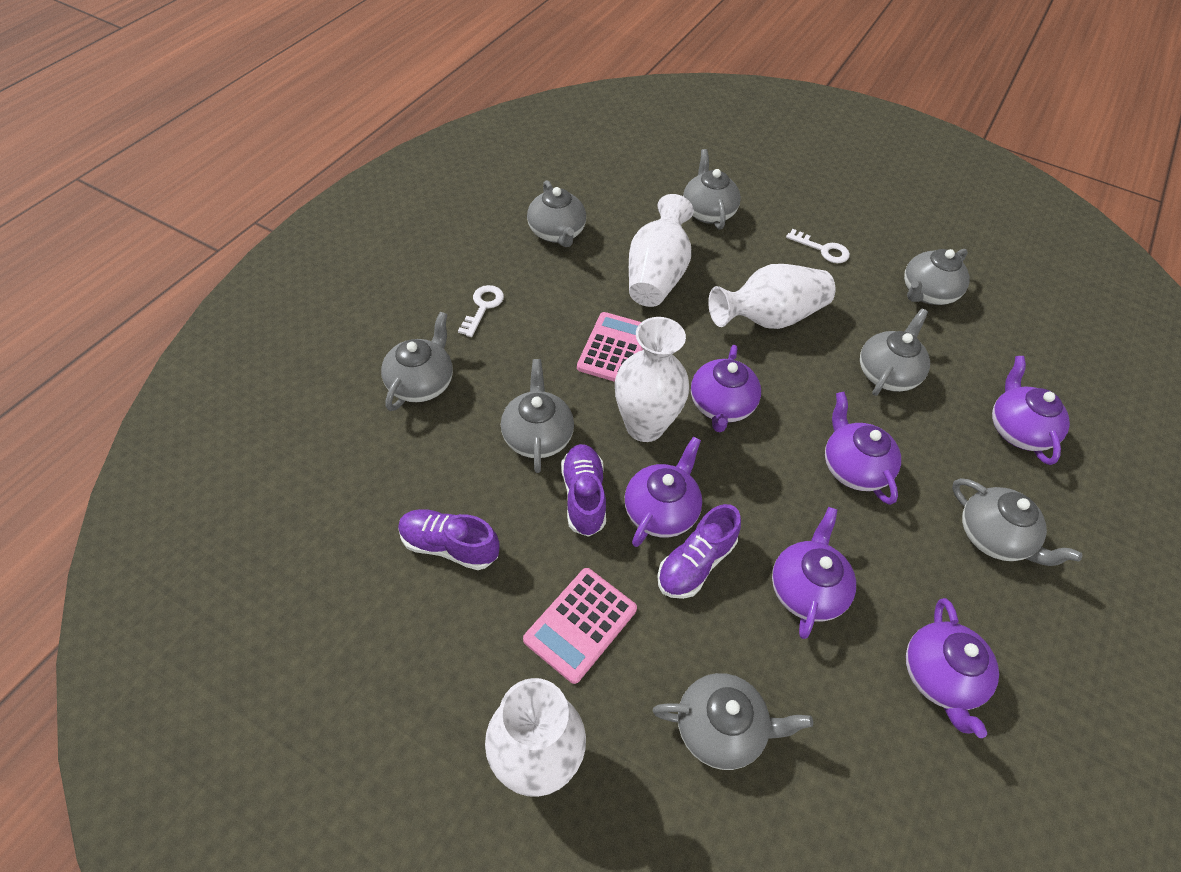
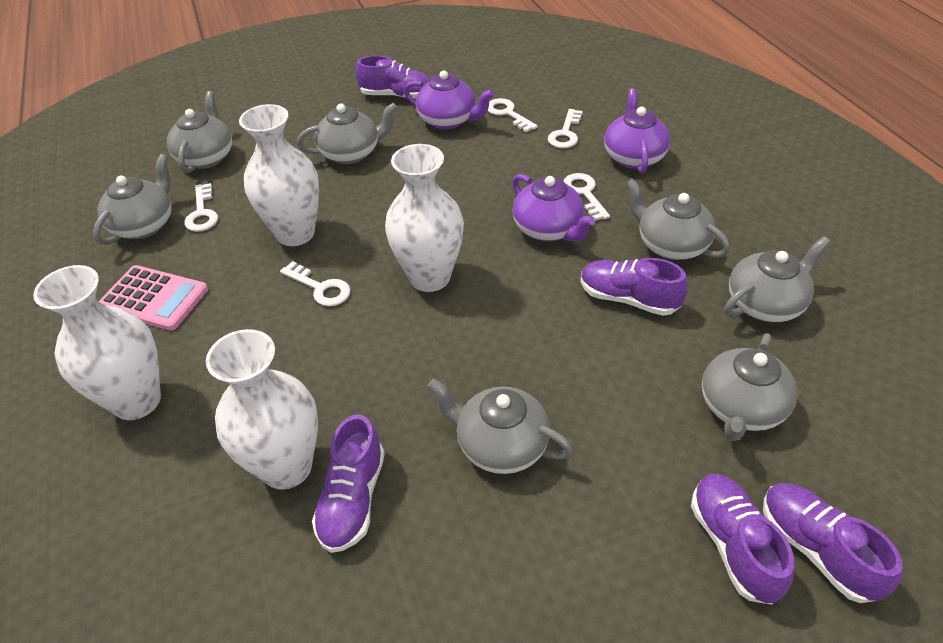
grey teapot: 8 -> 7
pink calculator: 2 -> 1
purple shoe: 3 -> 5
purple teapot: 6 -> 3
white key: 2 -> 5

